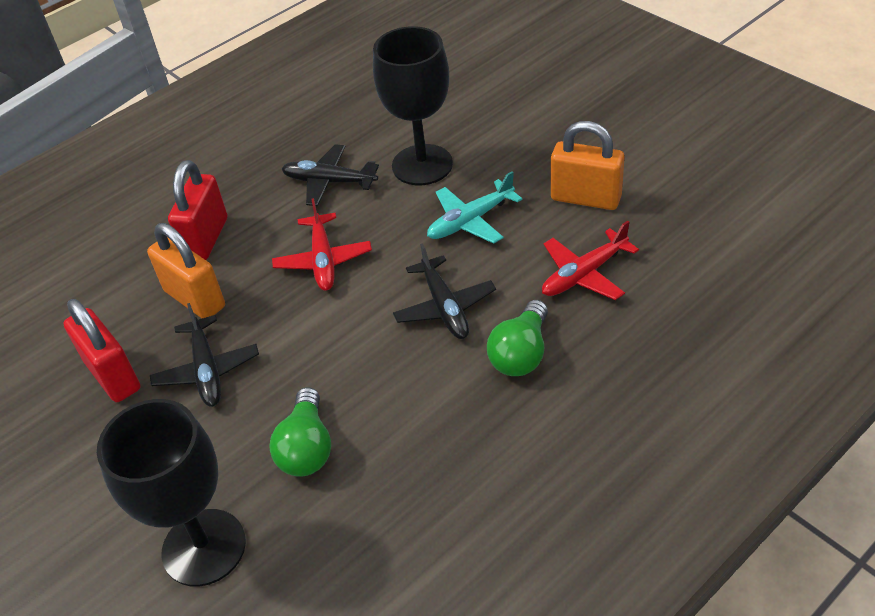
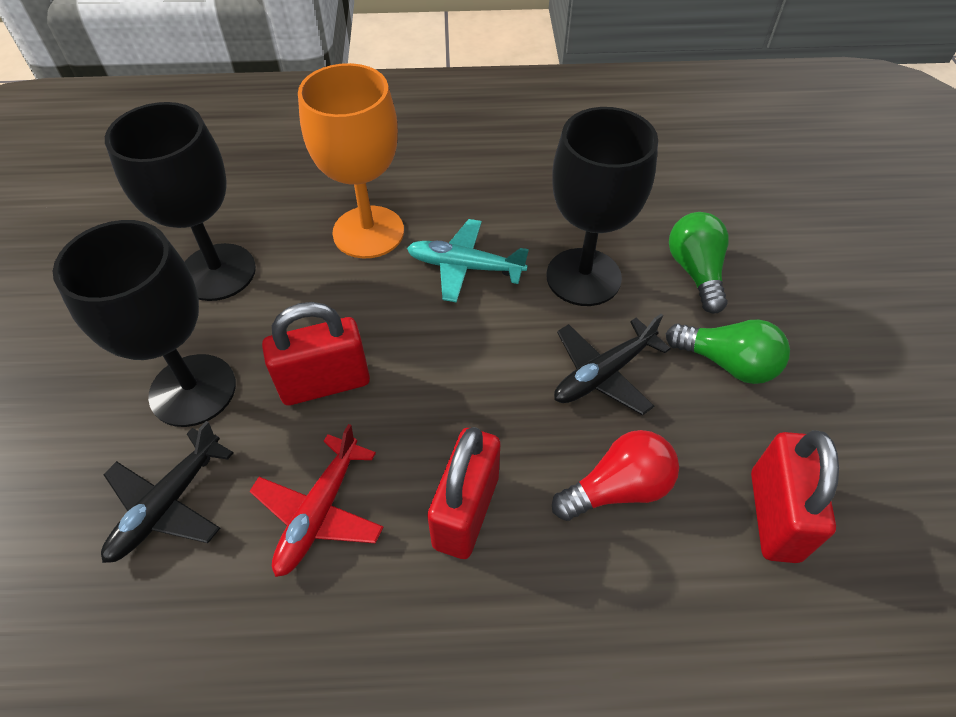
black goblet: 2 -> 3
black plane: 3 -> 2
orange goblet: 0 -> 1
orange padlock: 2 -> 0
red light bulb: 0 -> 1
red padlock: 2 -> 3
red plane: 2 -> 1

